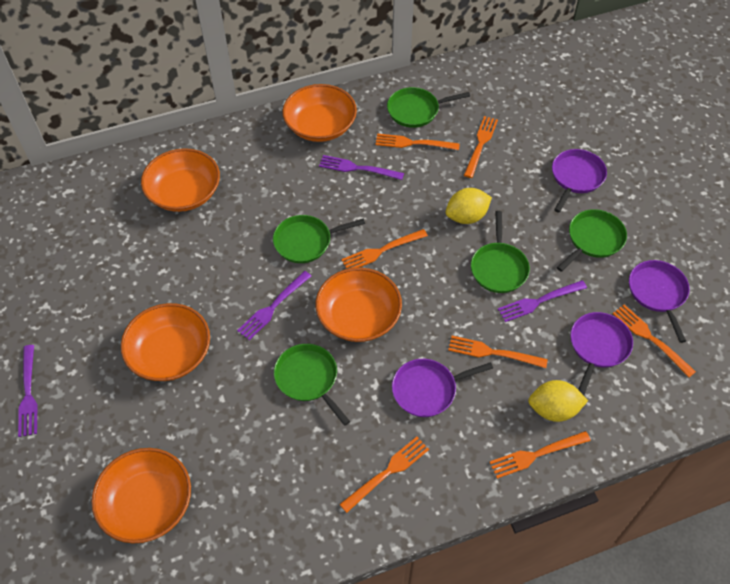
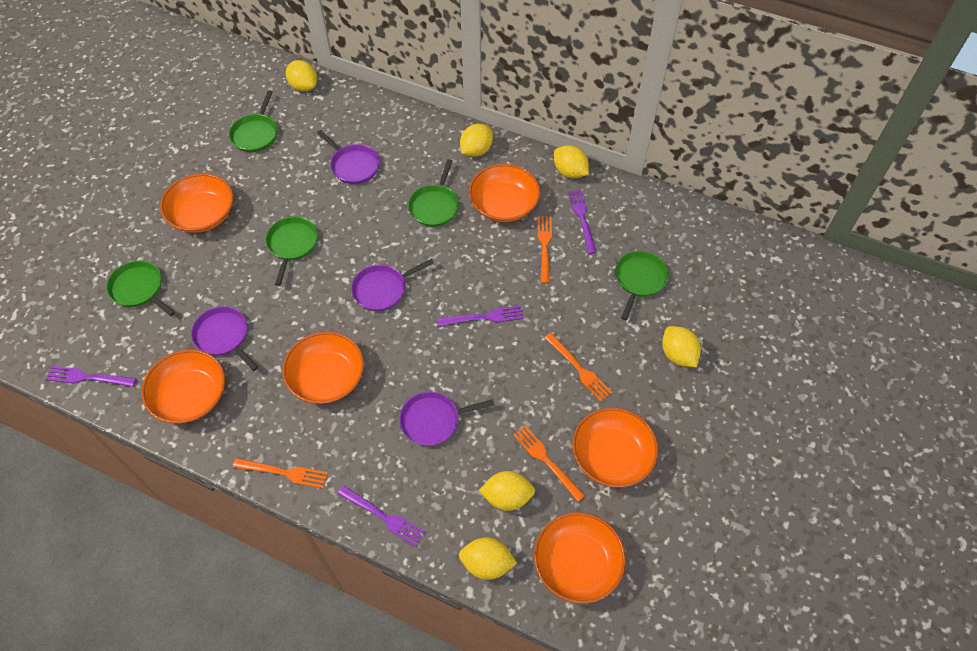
orange bowl: 5 -> 6
orange fork: 7 -> 4
yellow lemon: 2 -> 6

